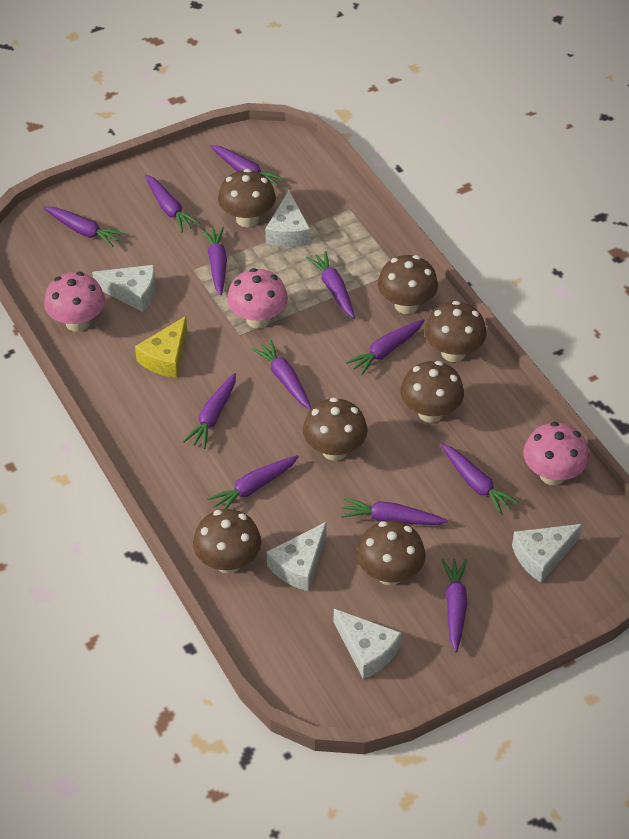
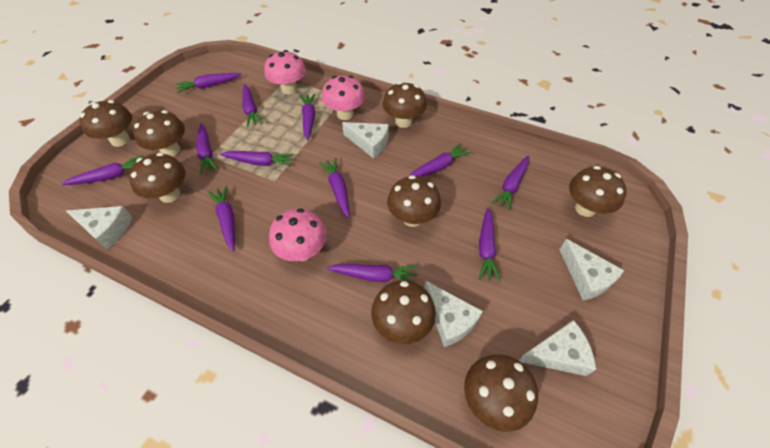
brown mushroom: 7 -> 8
yellow cheese: 1 -> 0

